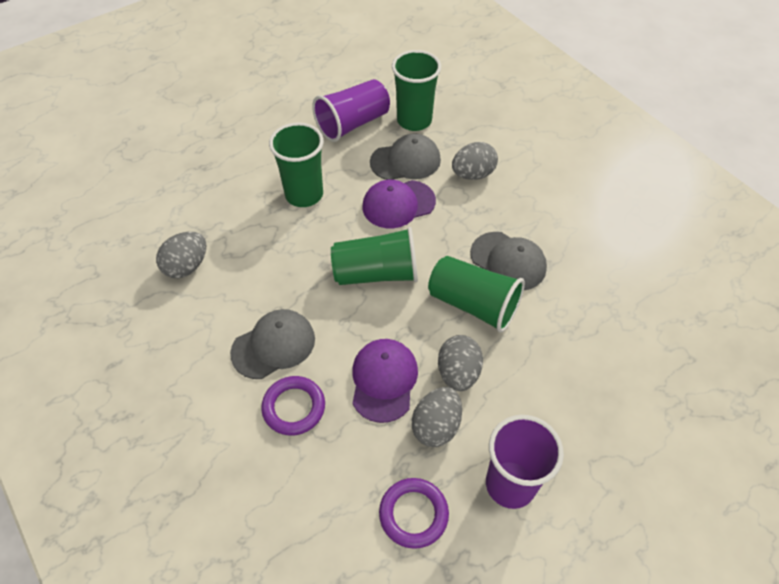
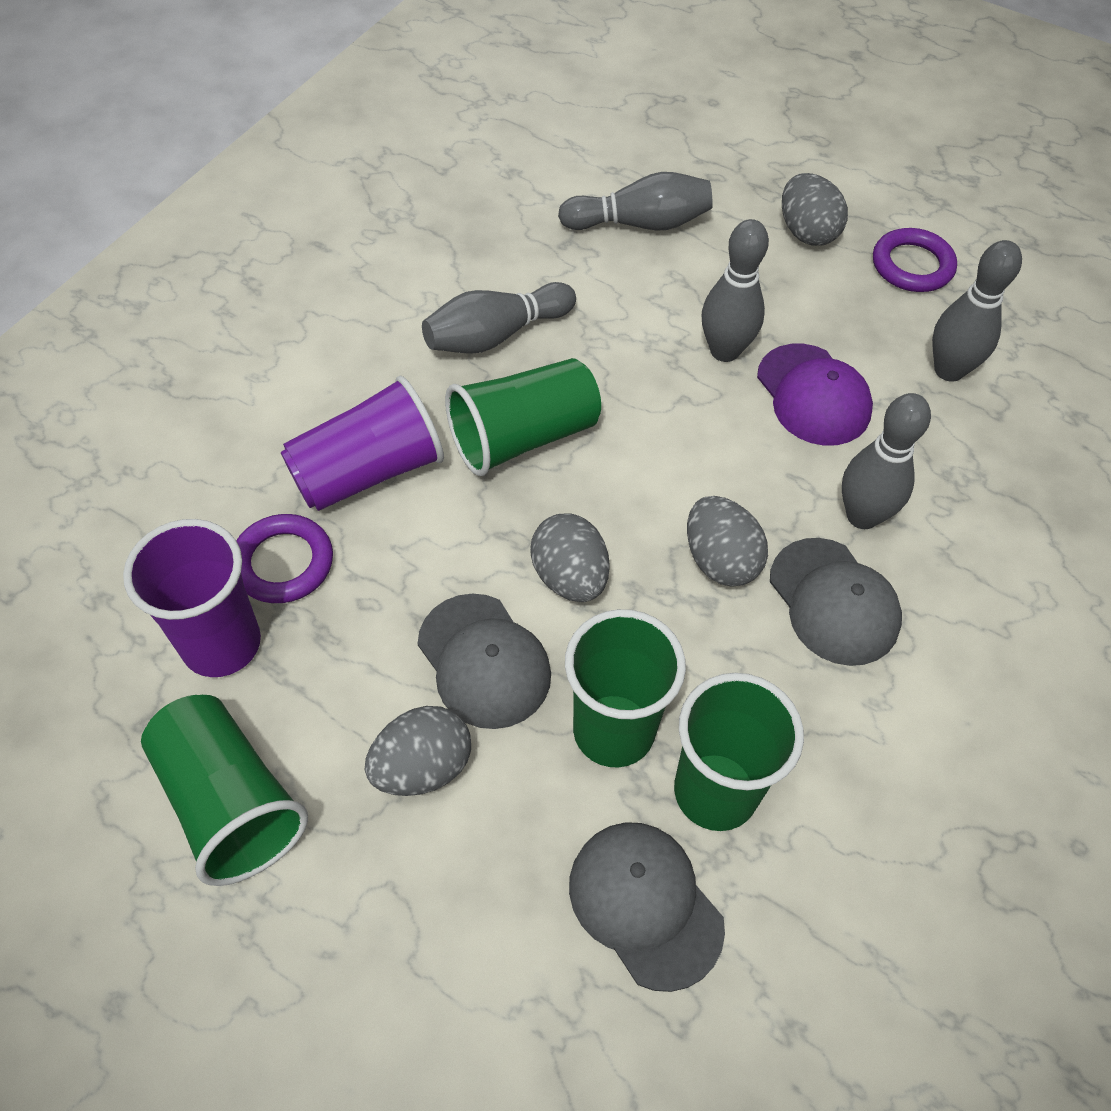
grey bowling pin: 0 -> 5
purple cap: 2 -> 1

